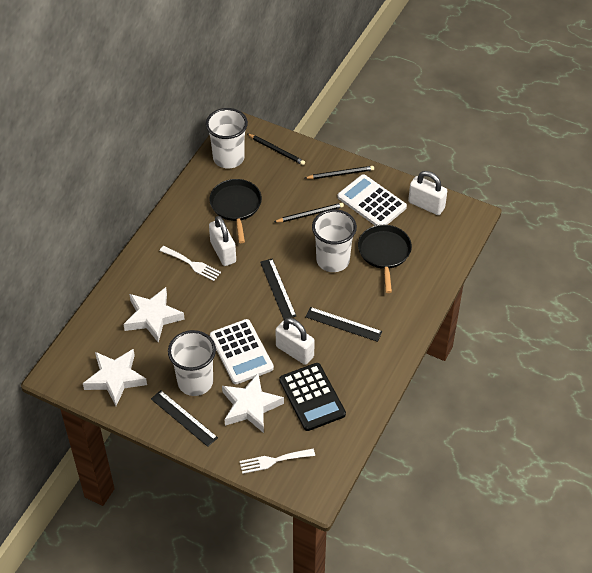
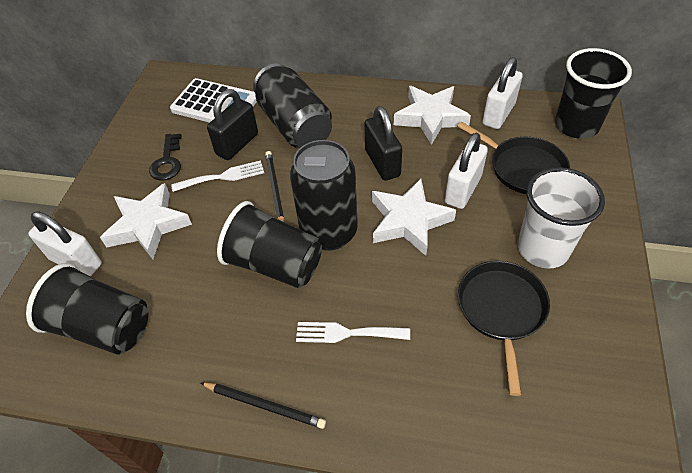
black calculator: 1 -> 0
black can: 0 -> 2
black cup: 0 -> 3
black key: 0 -> 1
black padlock: 0 -> 2
black pencil: 3 -> 2
black ruler: 3 -> 0
white calculator: 2 -> 1
white cup: 3 -> 1

